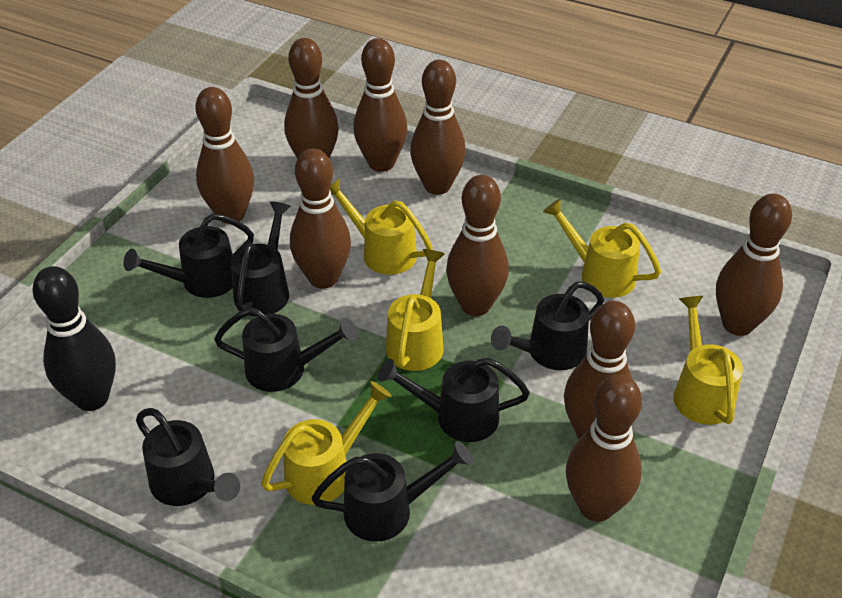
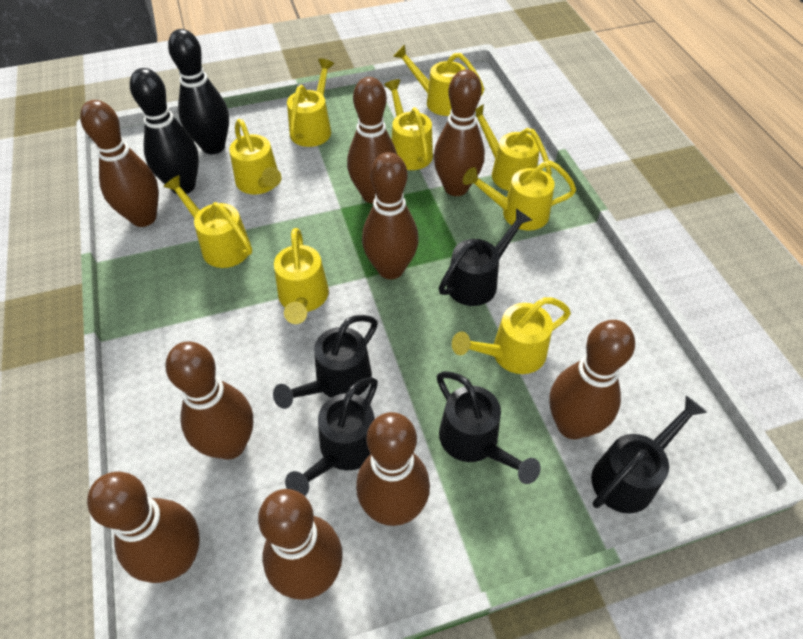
black bowling pin: 1 -> 2
black watering can: 7 -> 5
yellow watering can: 5 -> 9

